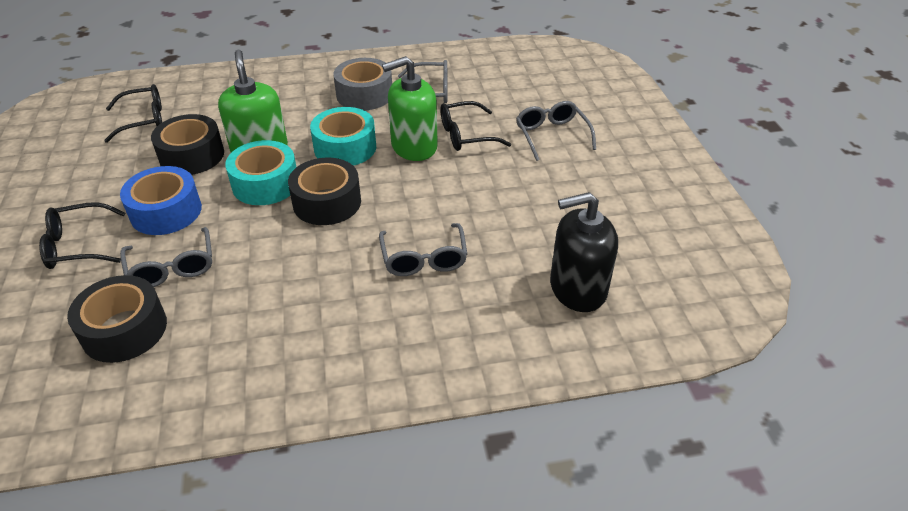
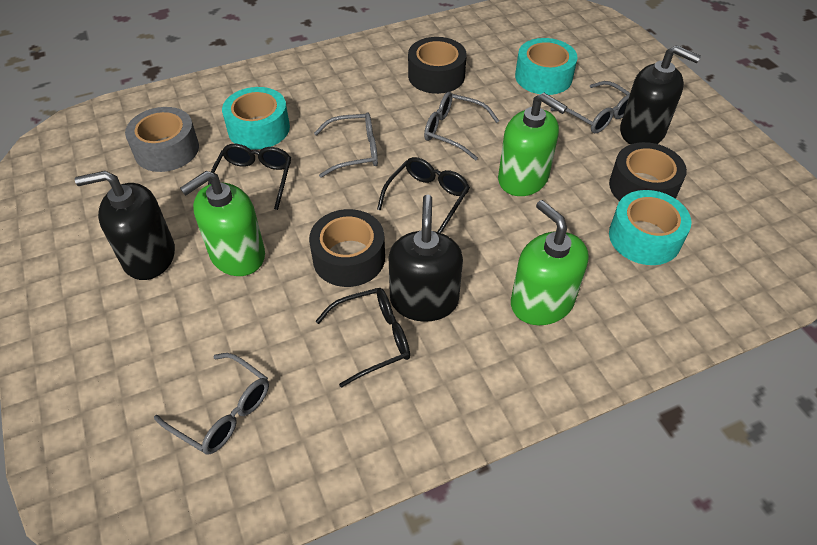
black soap dispenser: 1 -> 3
blue tape: 1 -> 0
green soap dispenser: 2 -> 3
turquoise tape: 2 -> 3

